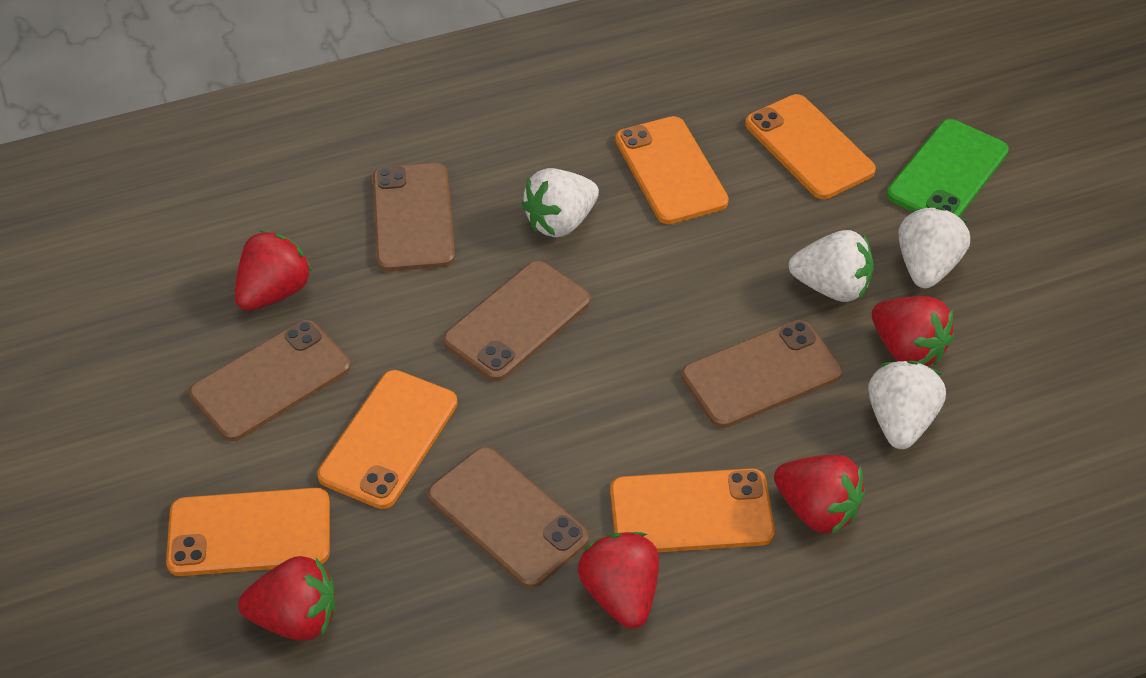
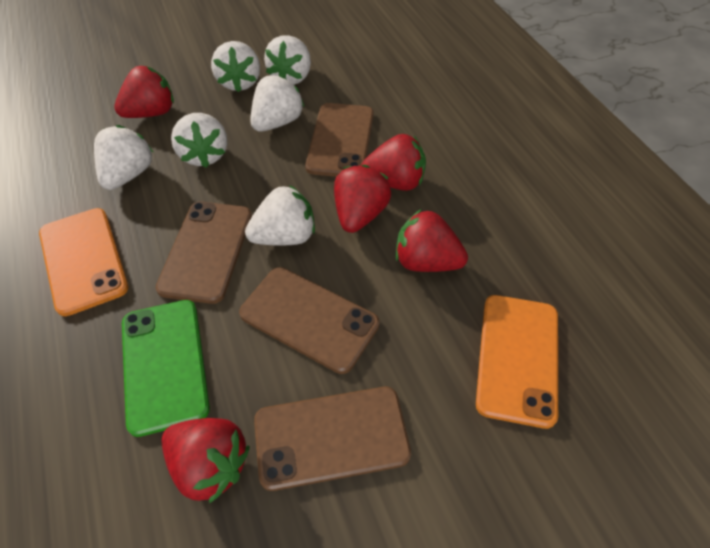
brown phone: 5 -> 4
orange phone: 5 -> 2
white strawberry: 4 -> 6

